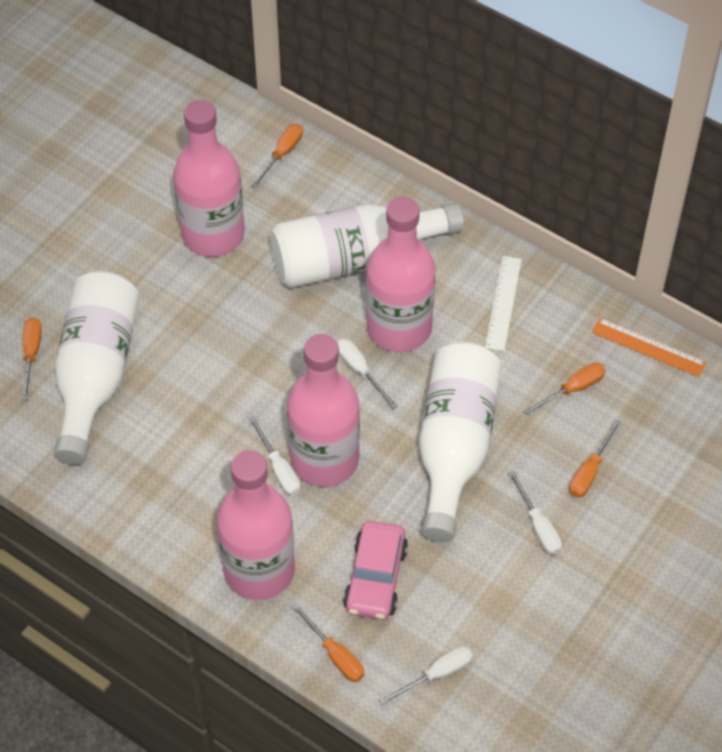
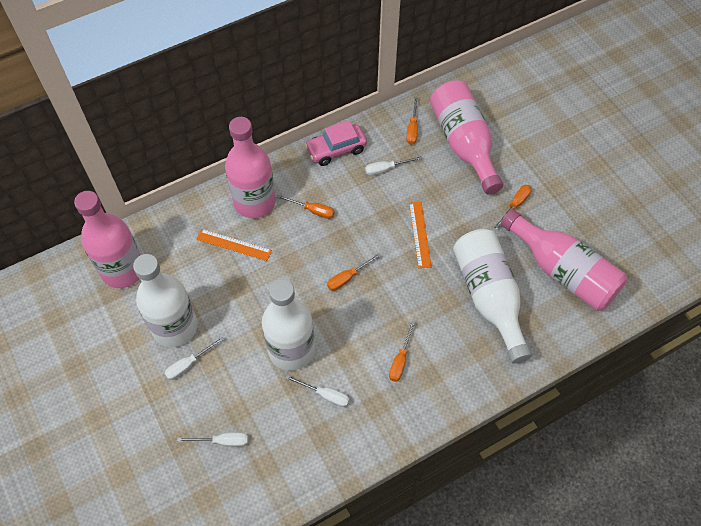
orange ruler: 1 -> 2
white ruler: 1 -> 0

